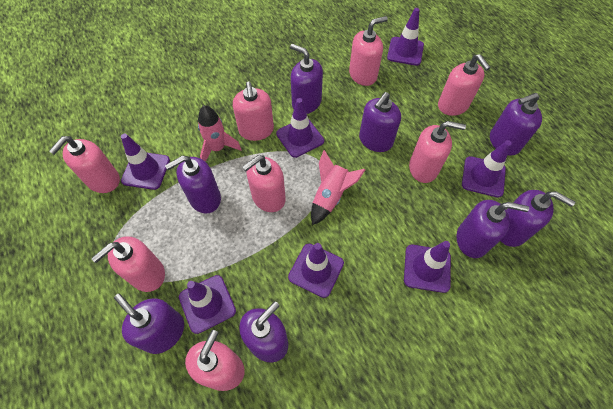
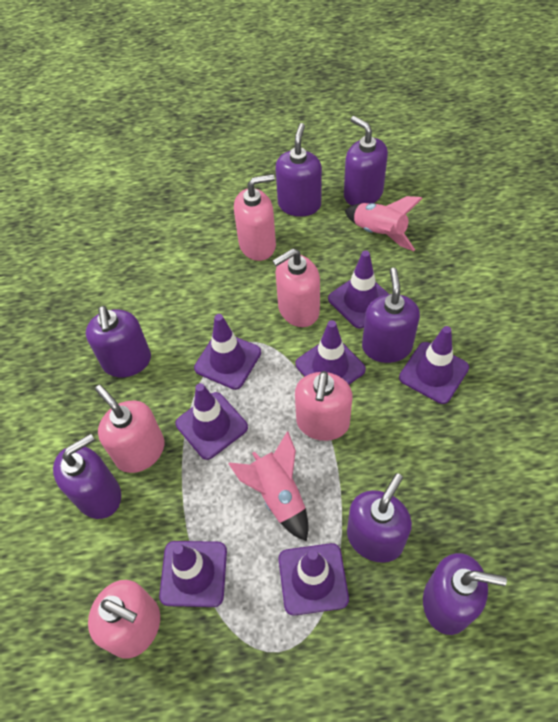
pink soap dispenser: 8 -> 5
purple soap dispenser: 8 -> 7

